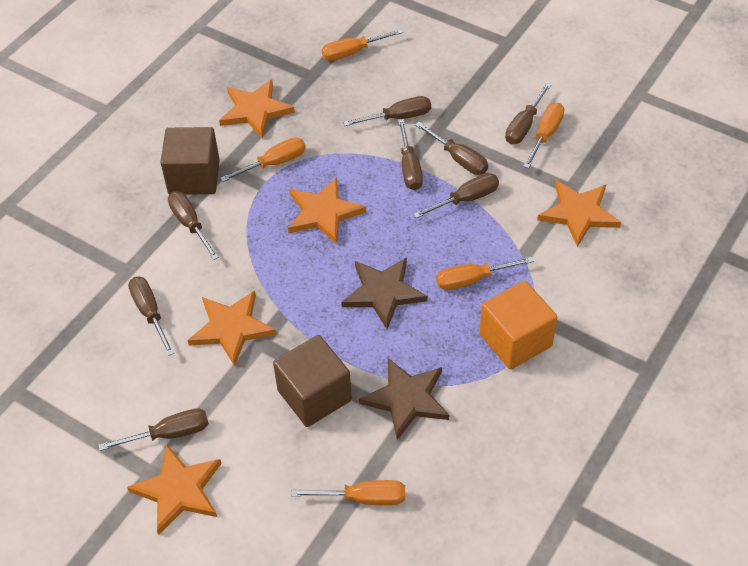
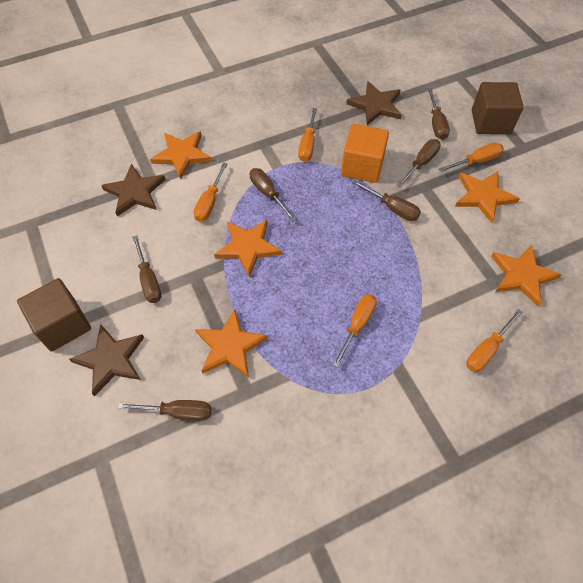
brown screwdriver: 8 -> 6
brown star: 2 -> 3

